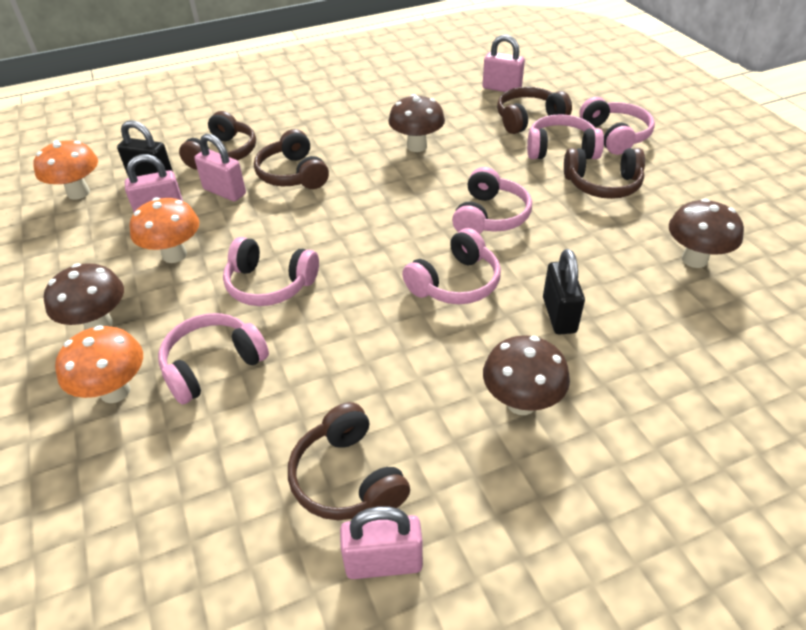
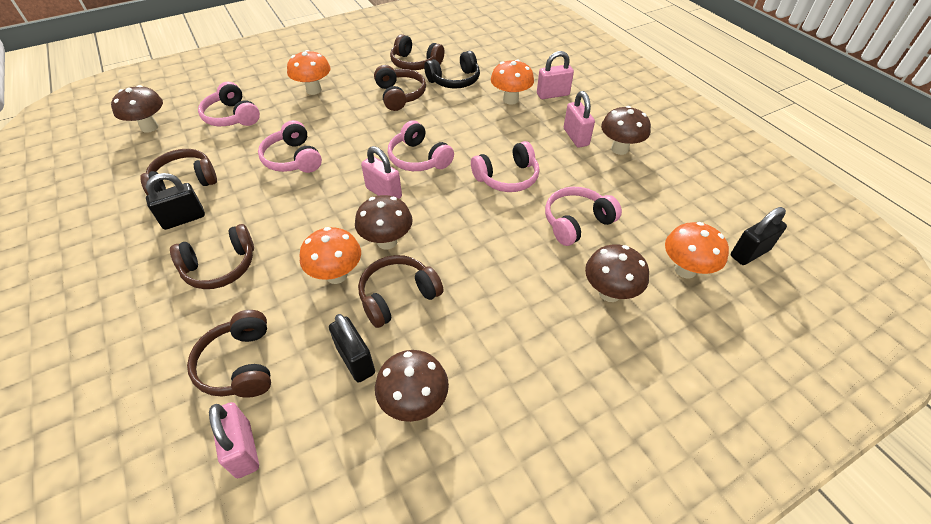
black headphones: 0 -> 1
black padlock: 2 -> 3
brown headphones: 5 -> 6
brown mushroom: 4 -> 5
orange mushroom: 3 -> 4
pink headphones: 6 -> 5

